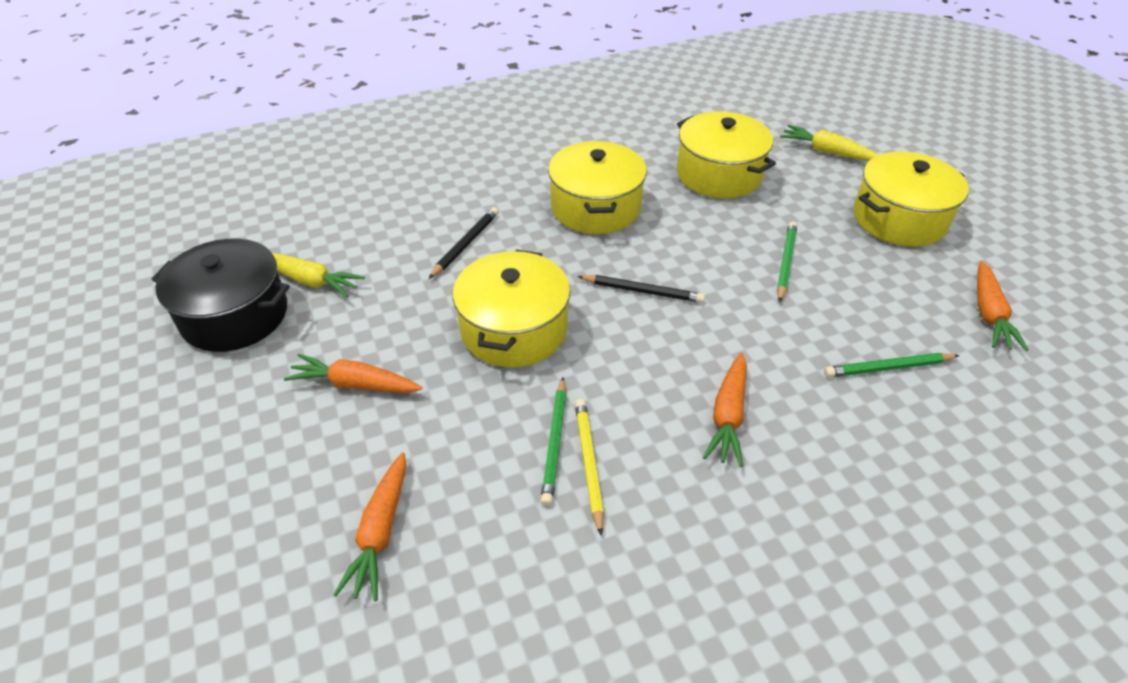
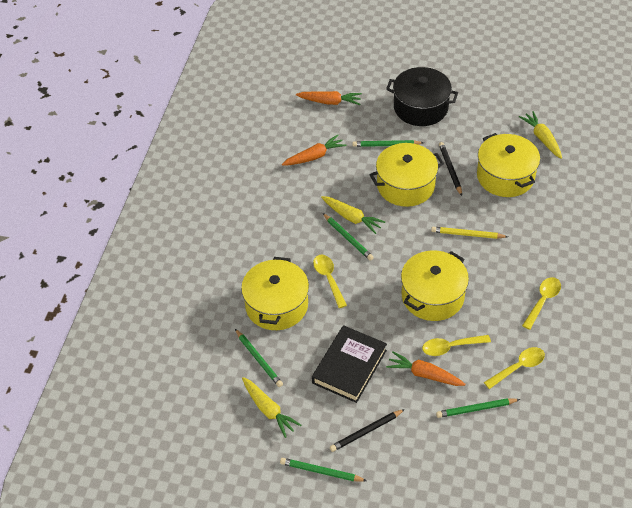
black book: 0 -> 1
green pencil: 3 -> 5
orange carrot: 4 -> 3
yellow carrot: 2 -> 3
yellow spoon: 0 -> 4

